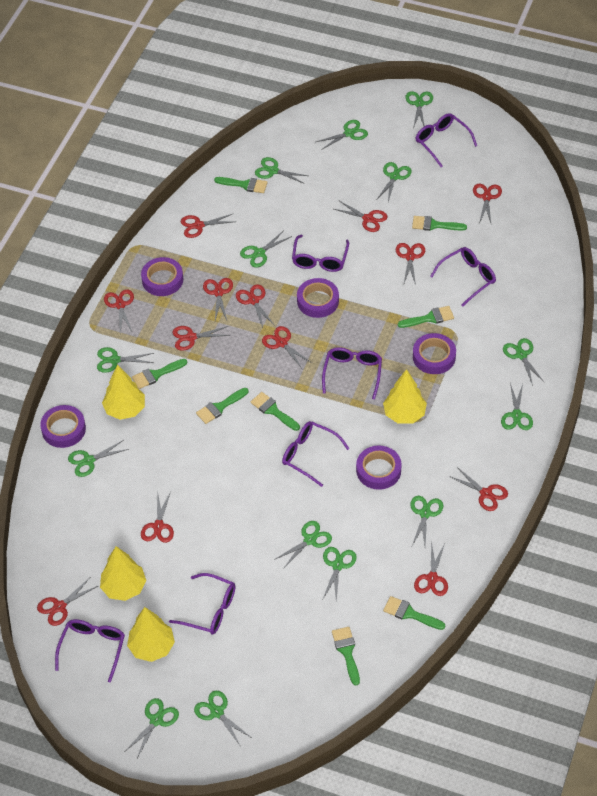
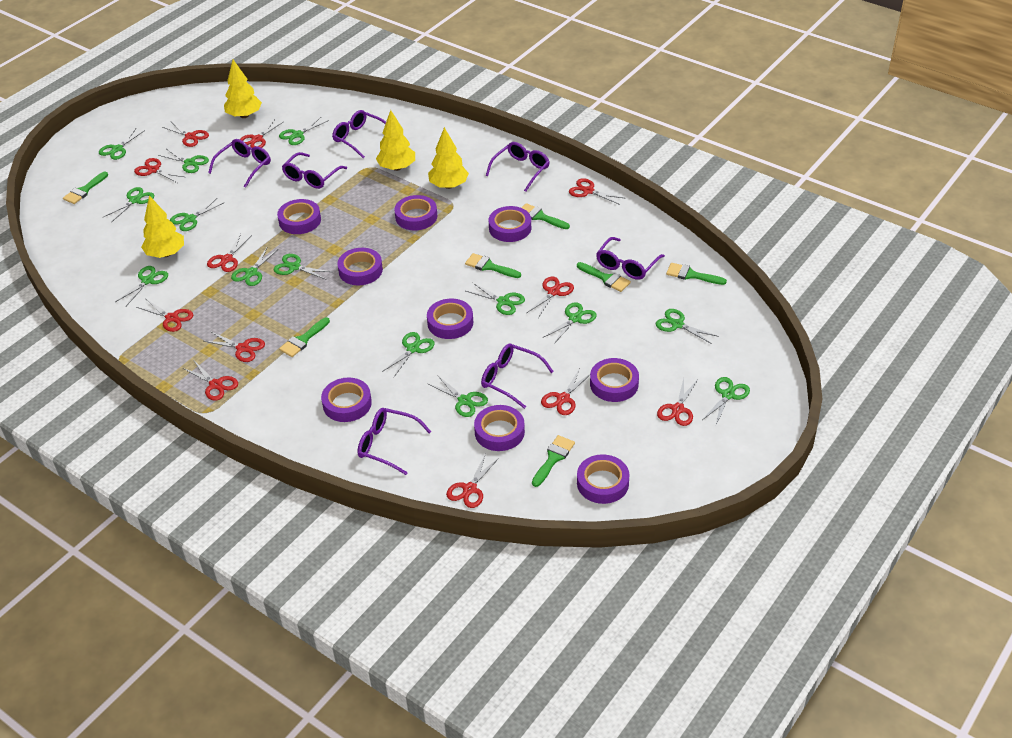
green brush: 8 -> 7
purple tape: 5 -> 9
red scissors: 13 -> 12

